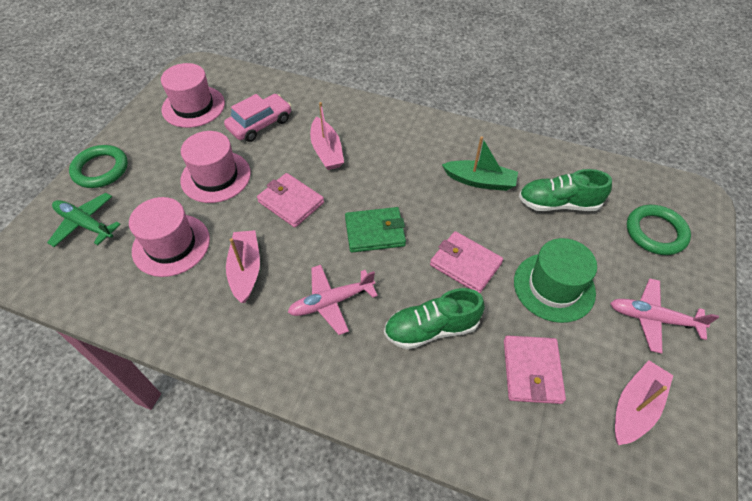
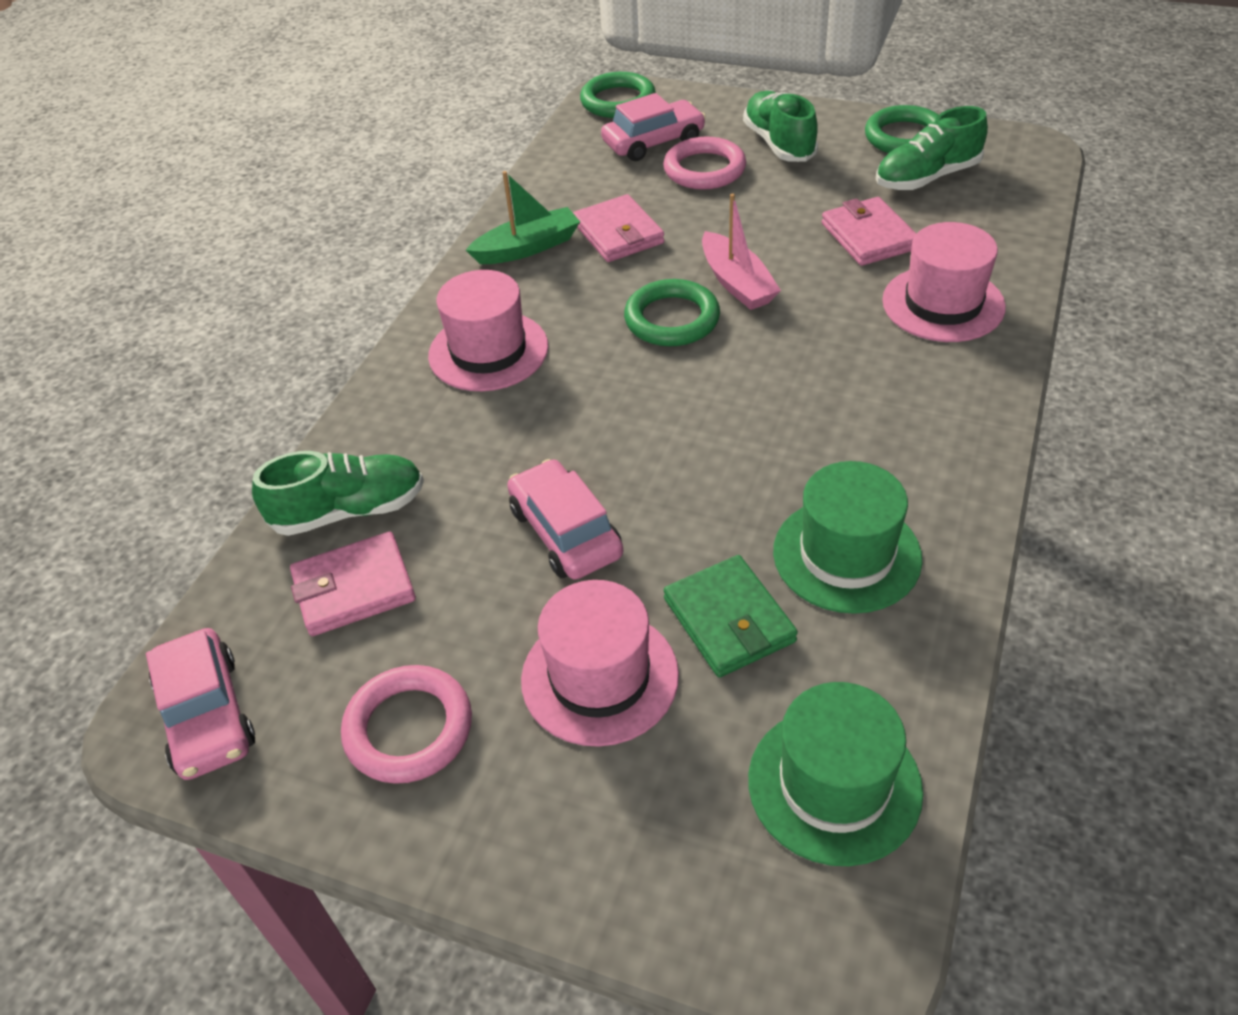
green hat: 1 -> 2
green plane: 1 -> 0
green ring: 2 -> 3
green shoe: 2 -> 3
pink boat: 3 -> 1
pink car: 1 -> 3
pink plane: 2 -> 0
pink ring: 0 -> 2

